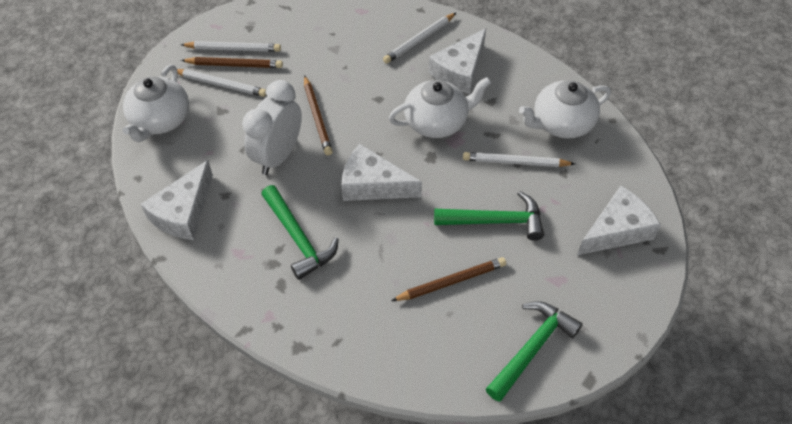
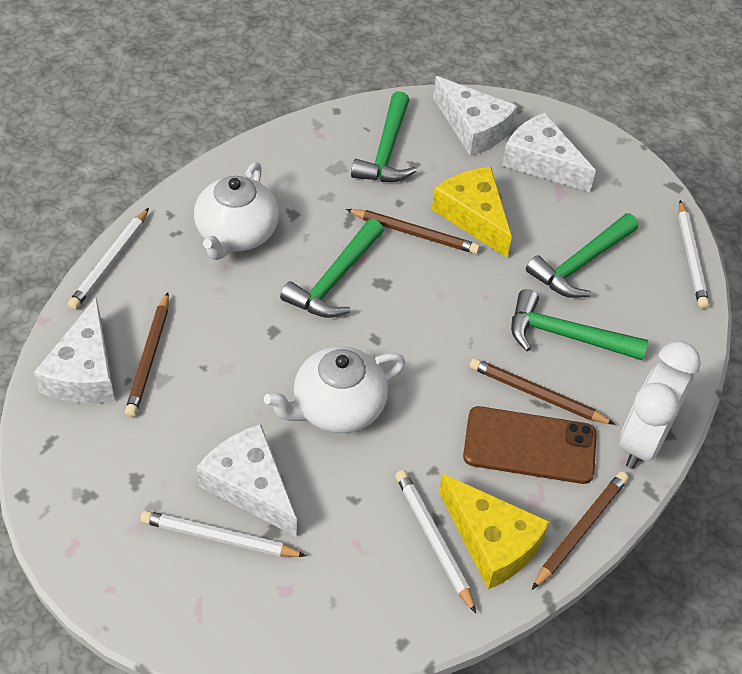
brown pencil: 3 -> 4
brown phone: 0 -> 1
green hammer: 3 -> 4
white teapot: 3 -> 2
yellow cheese: 0 -> 2

